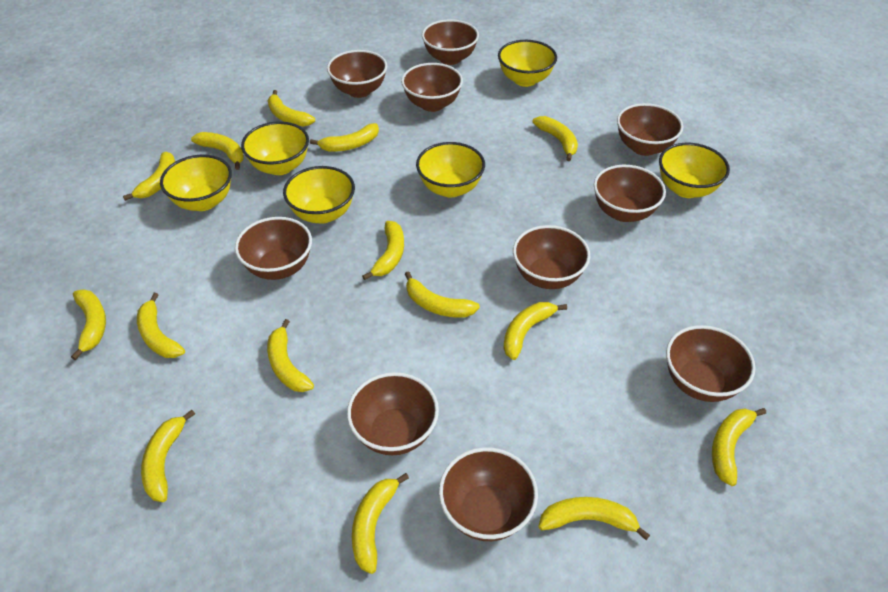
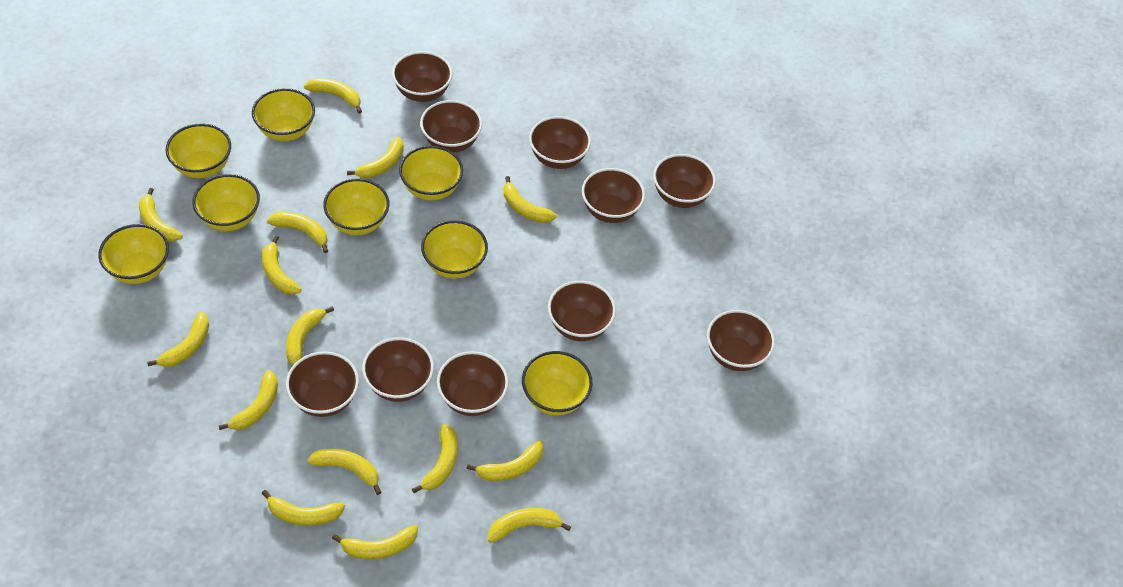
yellow bowl: 6 -> 8

